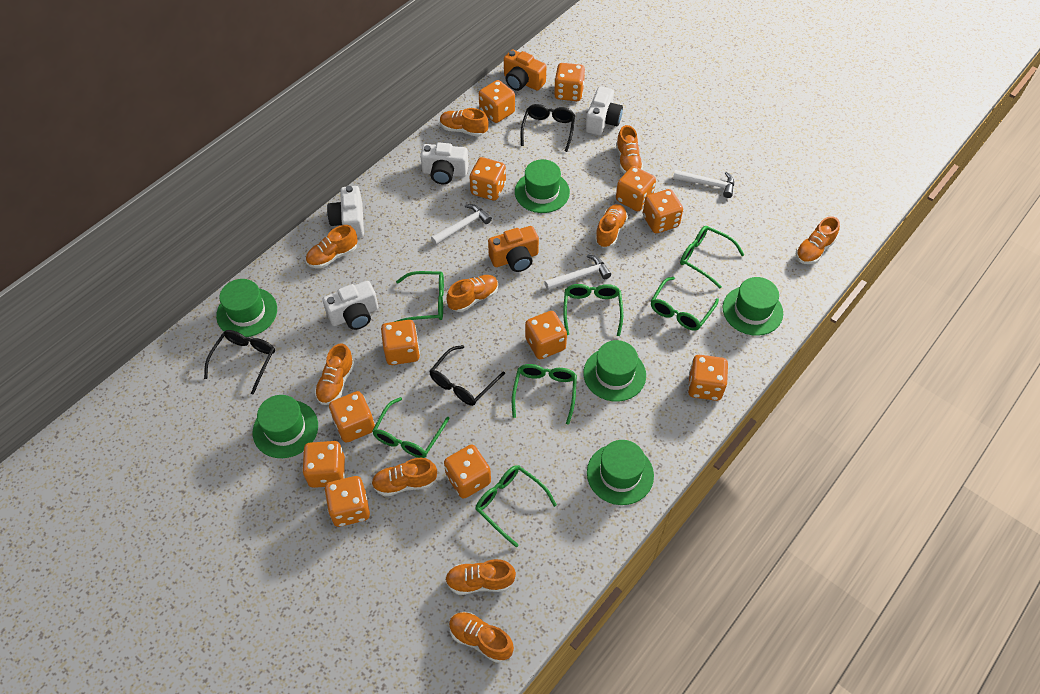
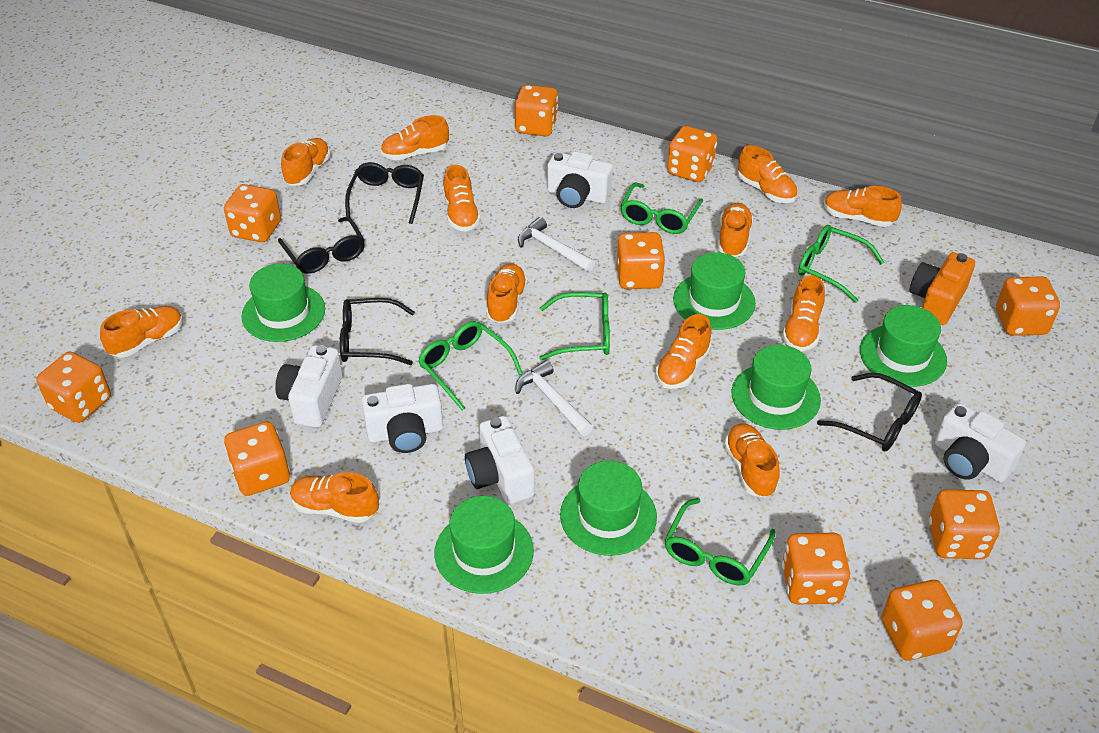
black glasses: 3 -> 4
green glasses: 7 -> 5
orange camera: 2 -> 1
orange dice: 12 -> 10
orange shoe: 10 -> 12
white camera: 4 -> 5
white hammer: 3 -> 2

